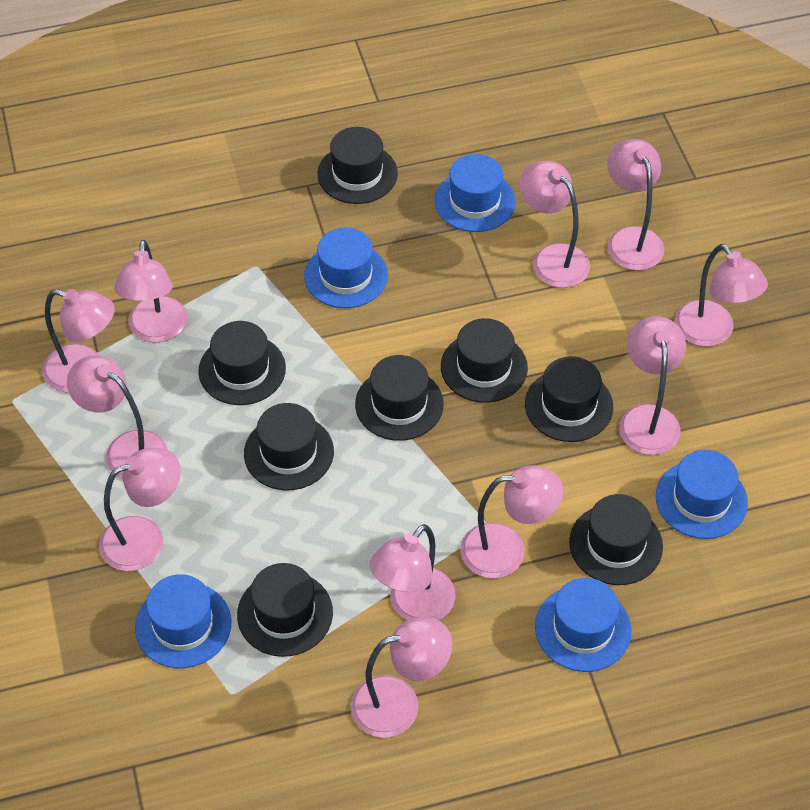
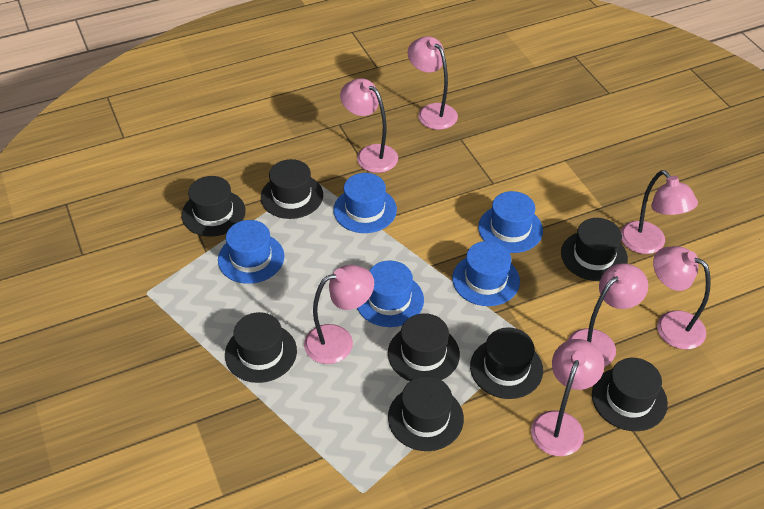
pink lamp: 11 -> 7

